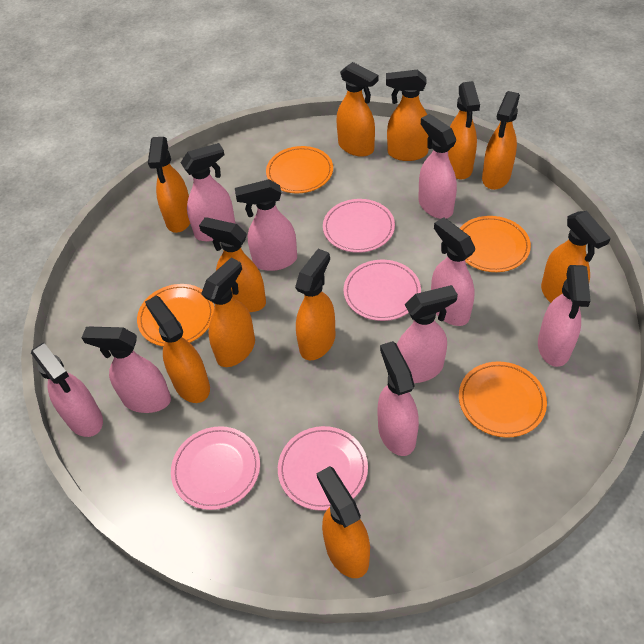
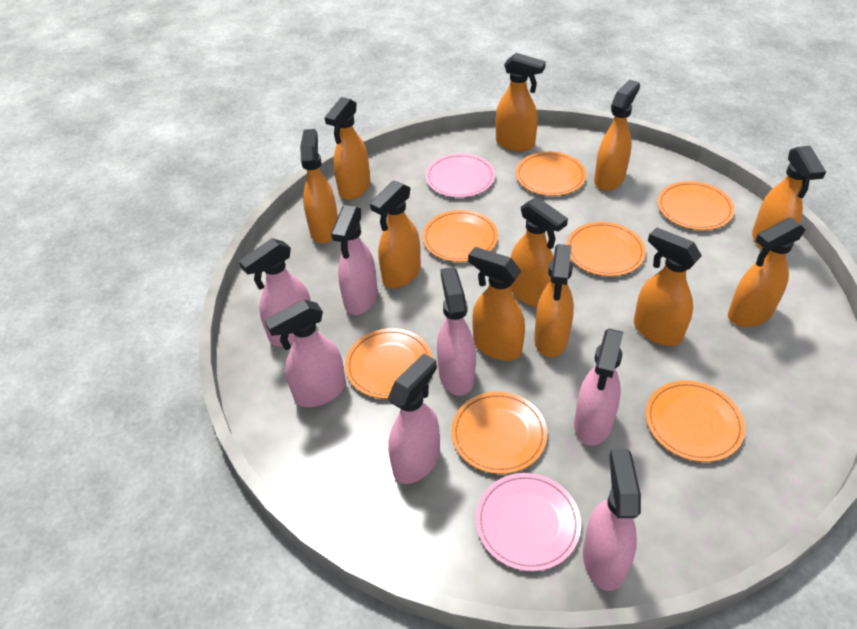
orange plate: 4 -> 7
pink plate: 4 -> 2
pink spray bottle: 9 -> 7

